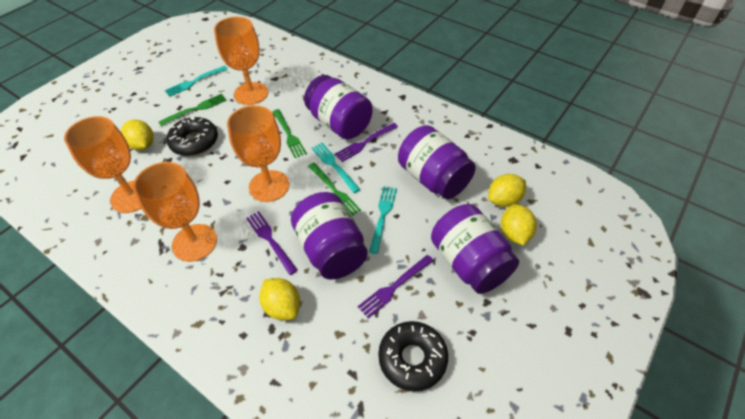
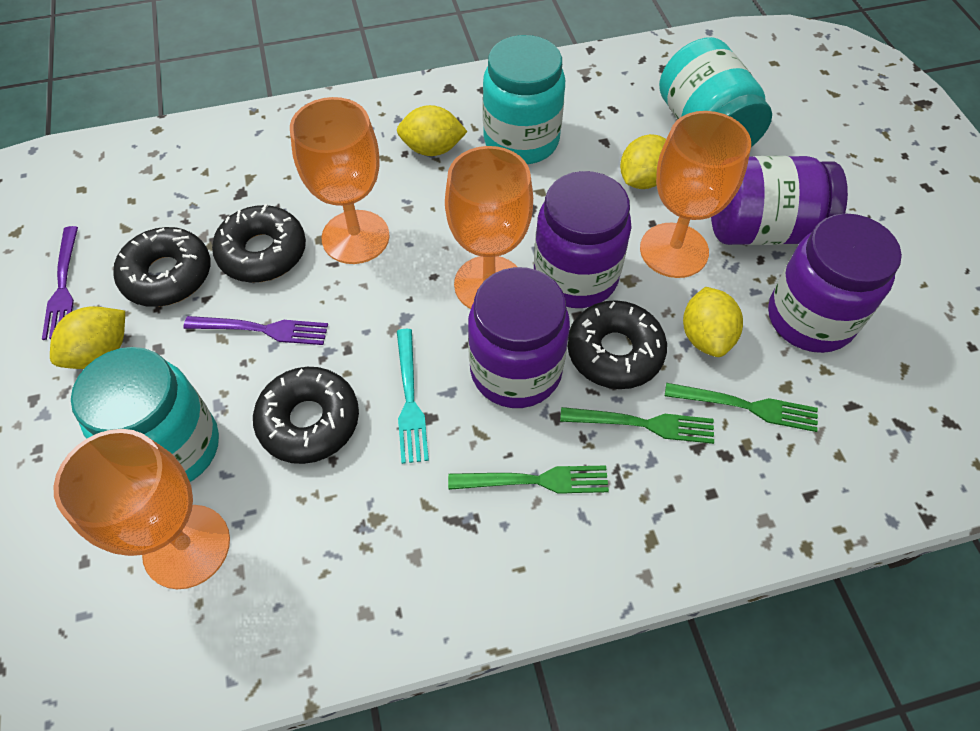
black donut: 2 -> 4
purple fork: 3 -> 2
turquoise fork: 3 -> 1
turquoise jar: 0 -> 3

